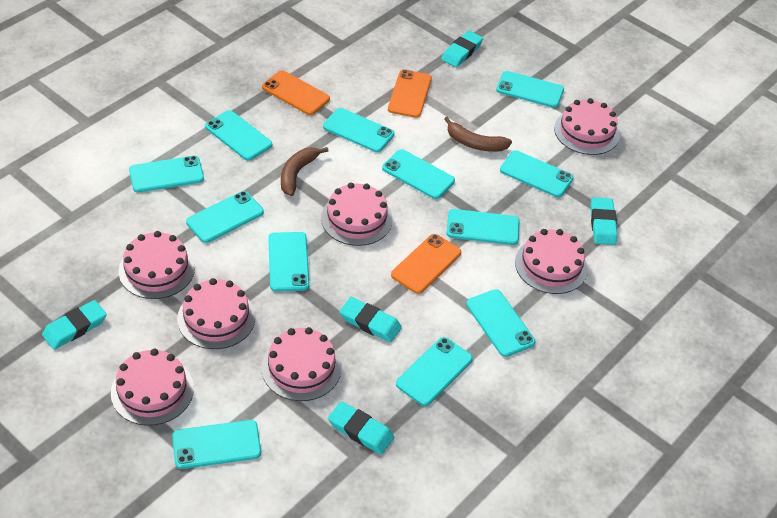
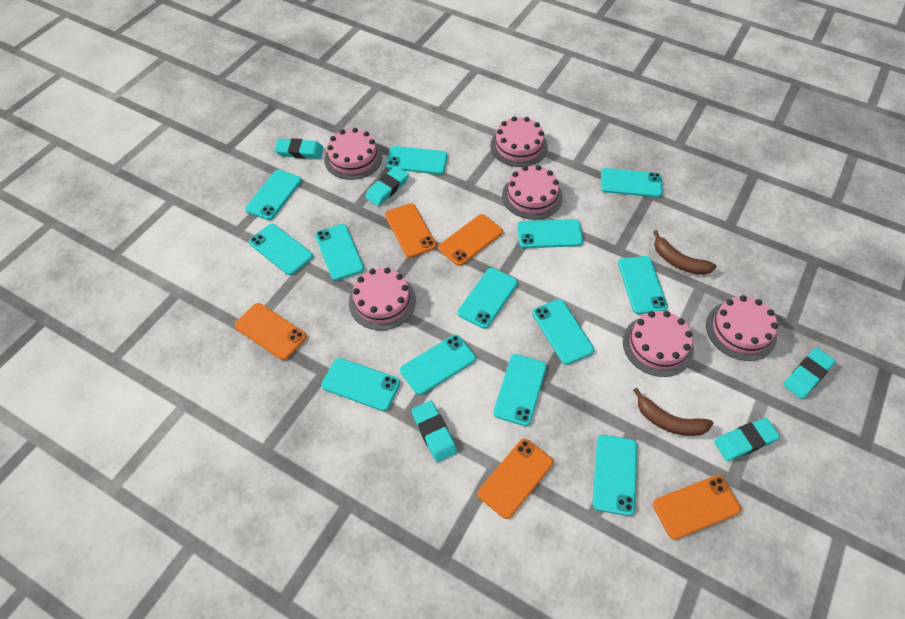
orange phone: 3 -> 5
pink cake: 7 -> 6
turquoise phone: 12 -> 13

